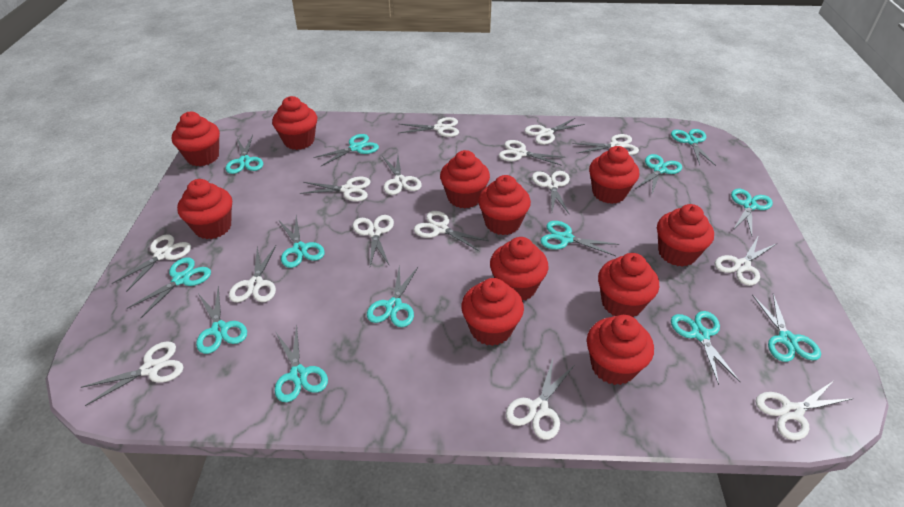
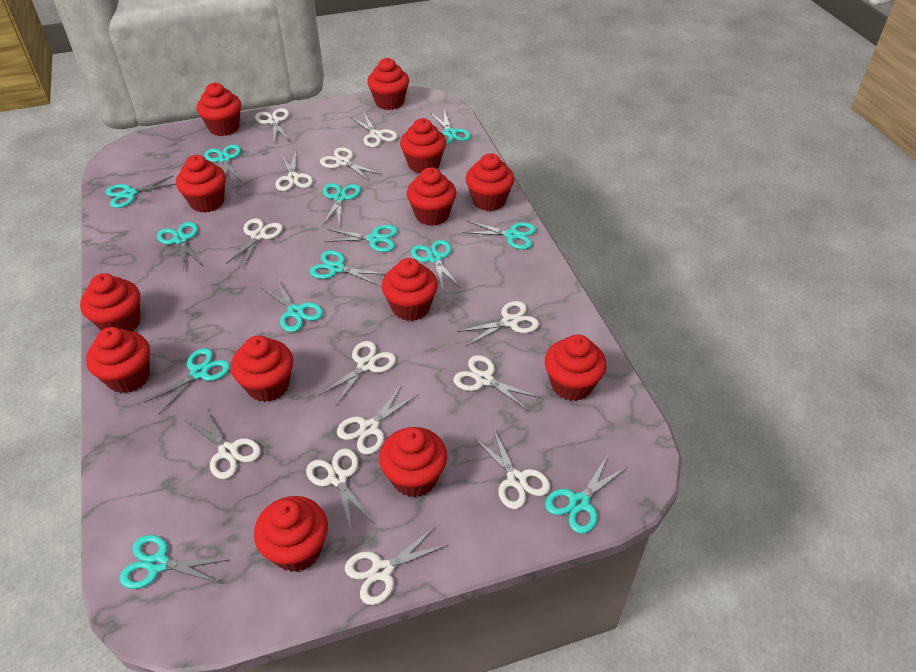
red cupcake: 11 -> 13
white scissors: 15 -> 13

